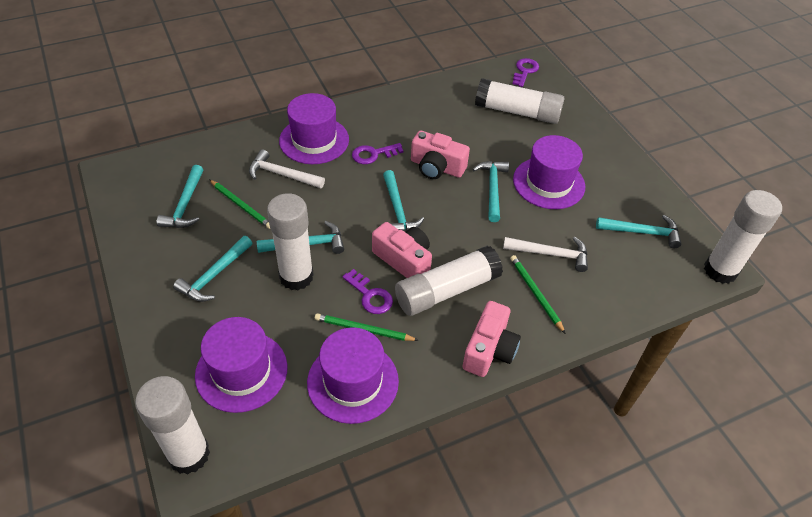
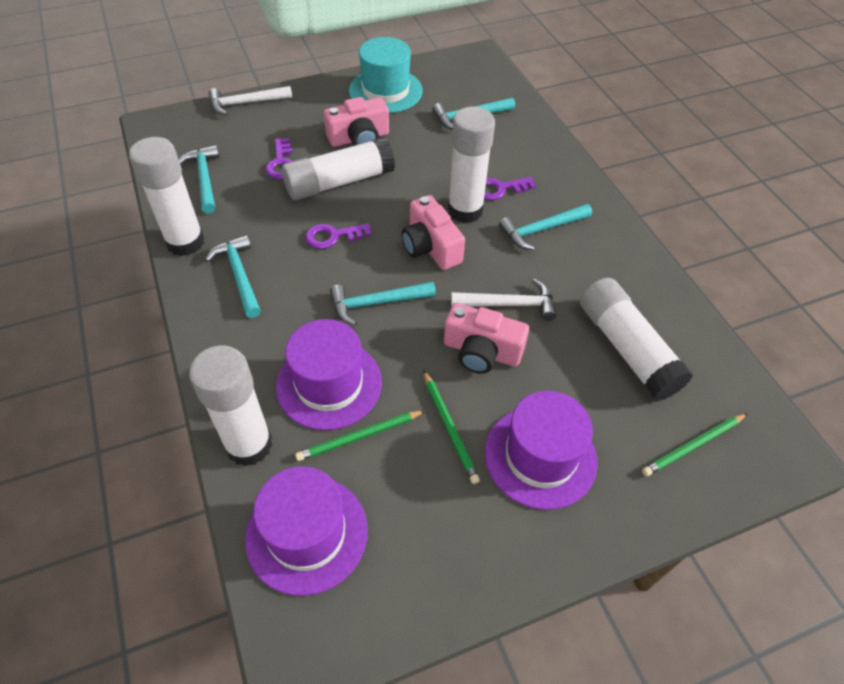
purple hat: 4 -> 3
turquoise hammer: 6 -> 5
turquoise hat: 0 -> 1

